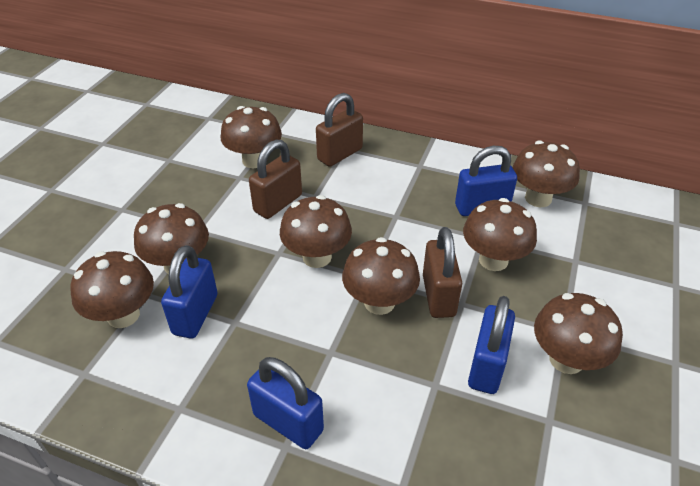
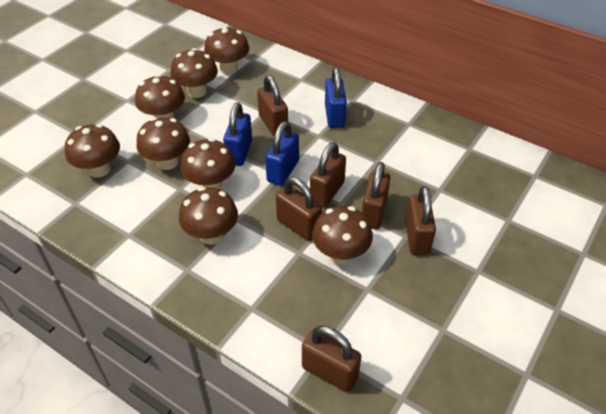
blue padlock: 4 -> 3
brown padlock: 3 -> 6

